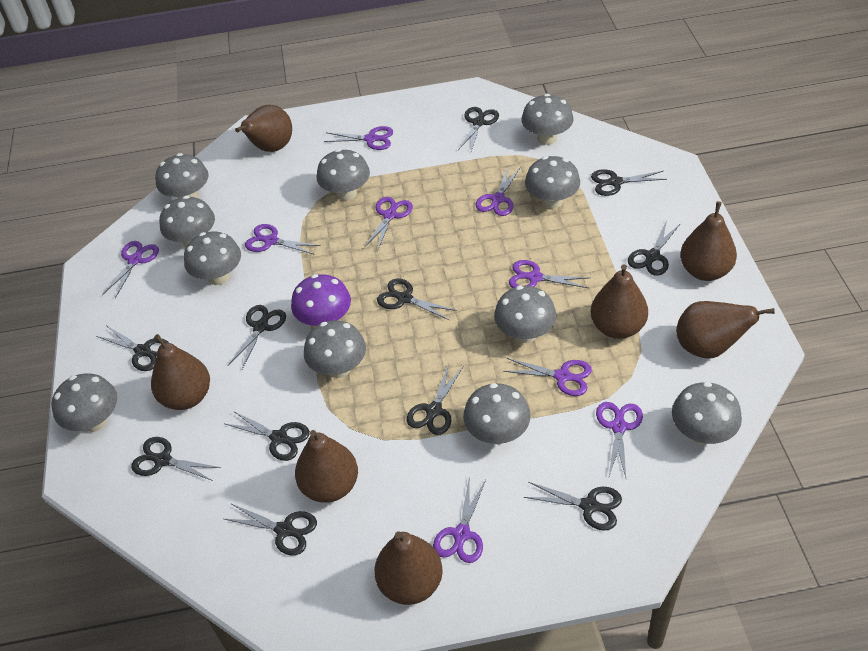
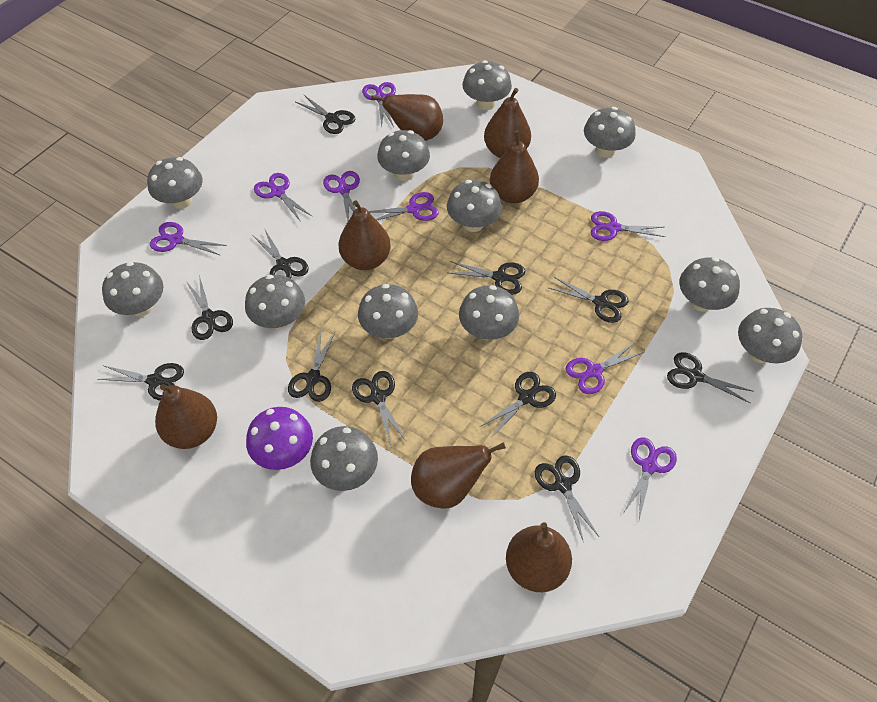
grey mushroom: 11 -> 12
purple scissors: 9 -> 8

